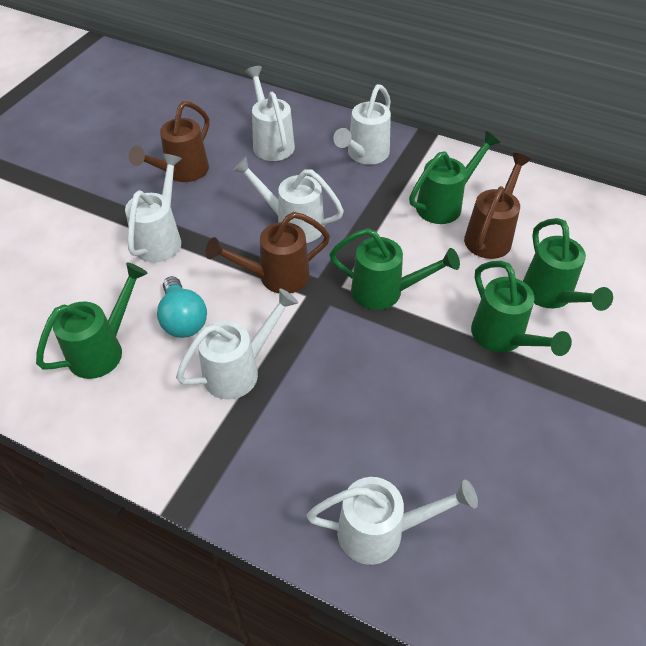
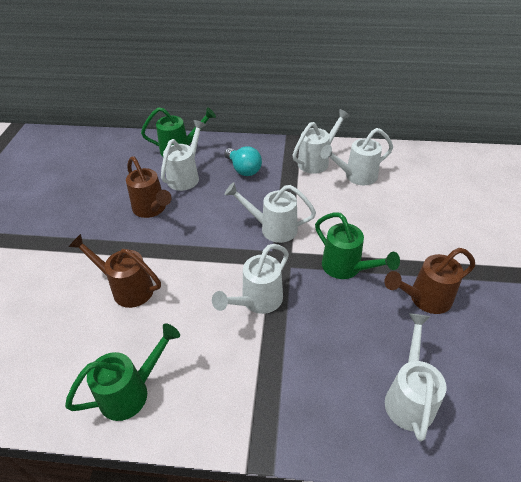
green watering can: 5 -> 3

